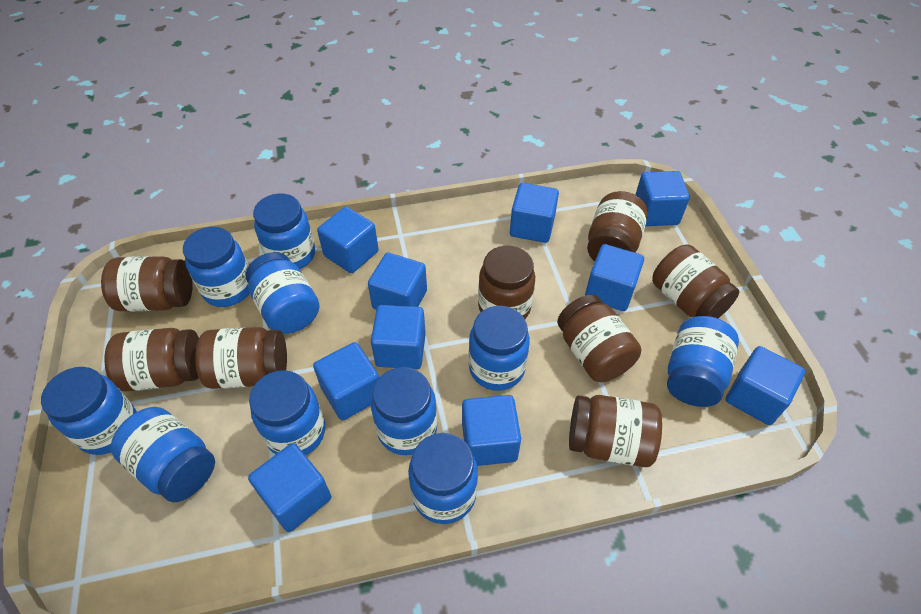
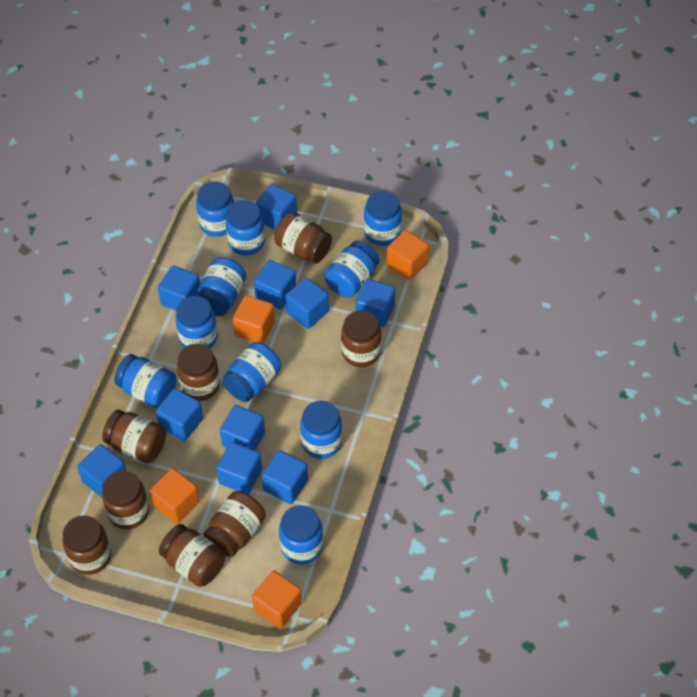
orange cube: 0 -> 4

